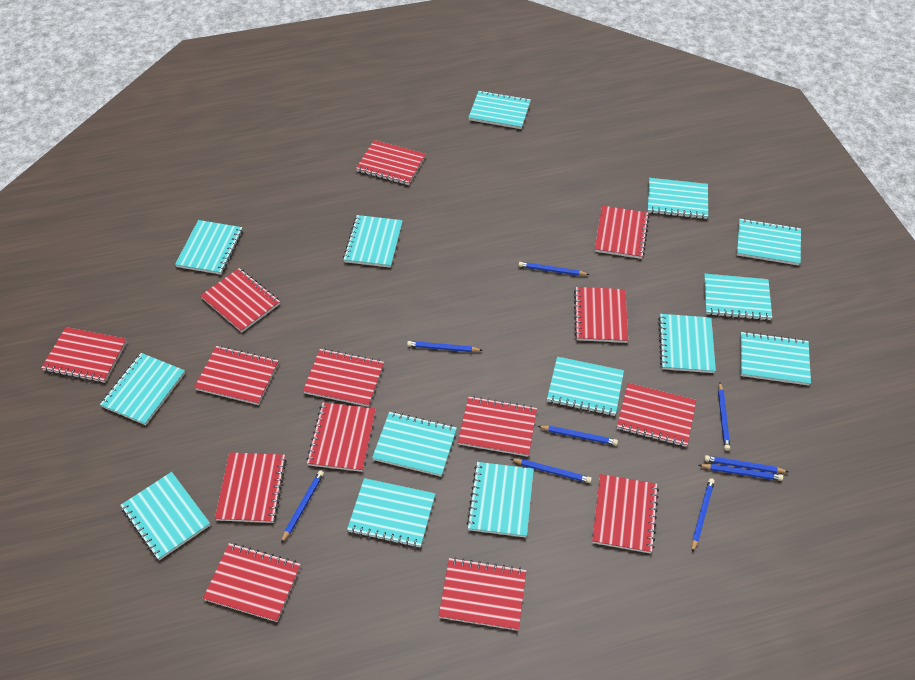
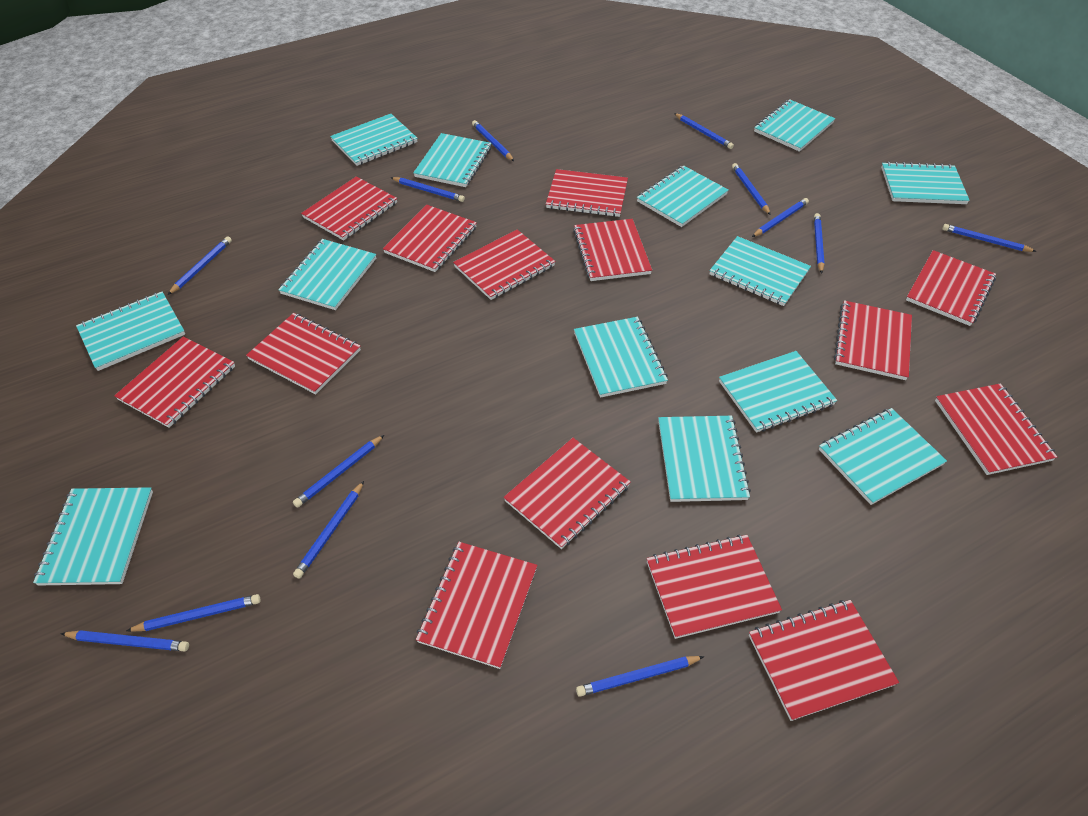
blue pencil: 9 -> 13
turquoise notebook: 14 -> 13

